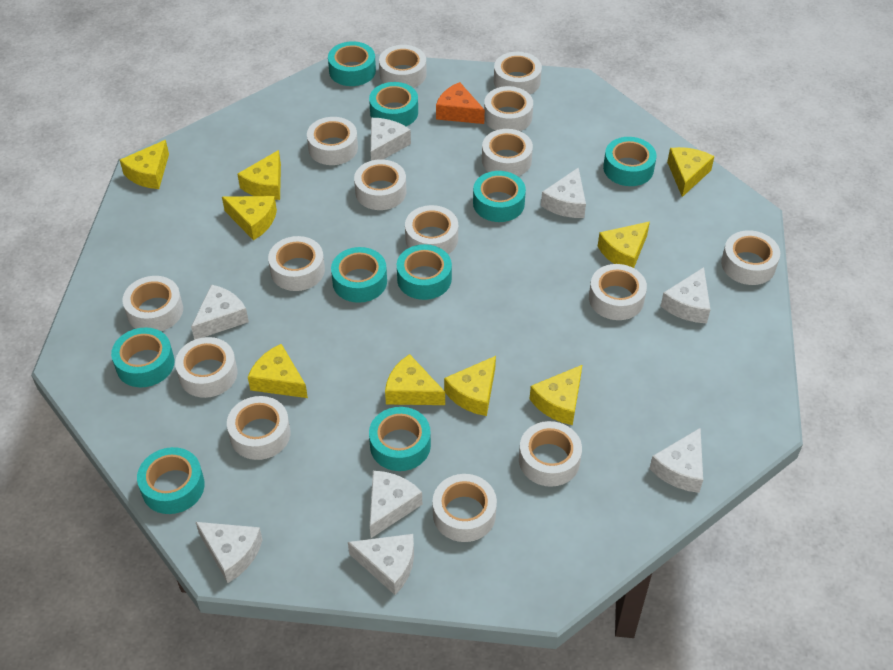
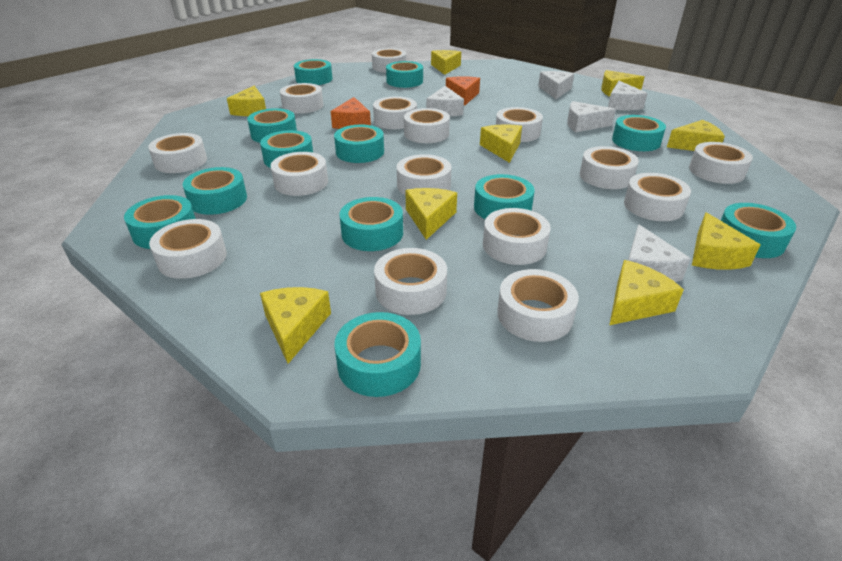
orange cheese: 1 -> 2
turquoise tape: 9 -> 12
white cheese: 8 -> 5

